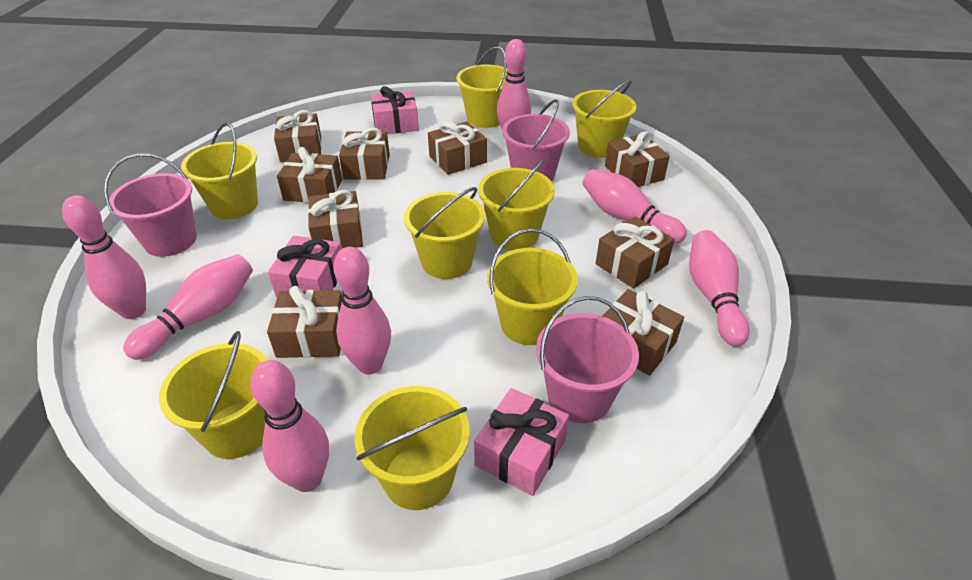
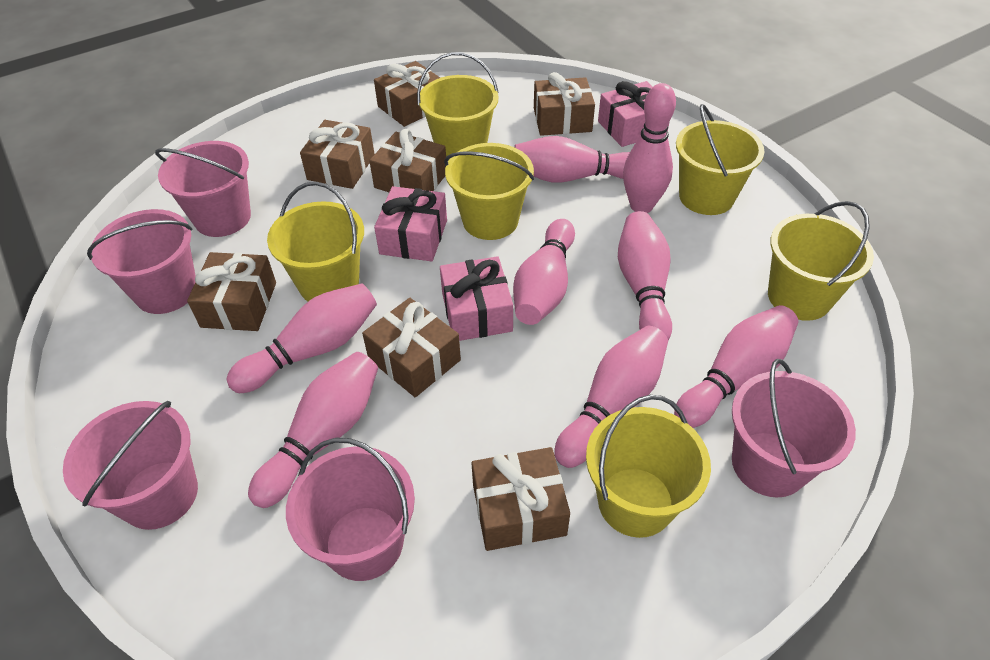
brown gift: 9 -> 7
pink bowling pin: 7 -> 8
pink bucket: 3 -> 5
yellow bucket: 8 -> 6

